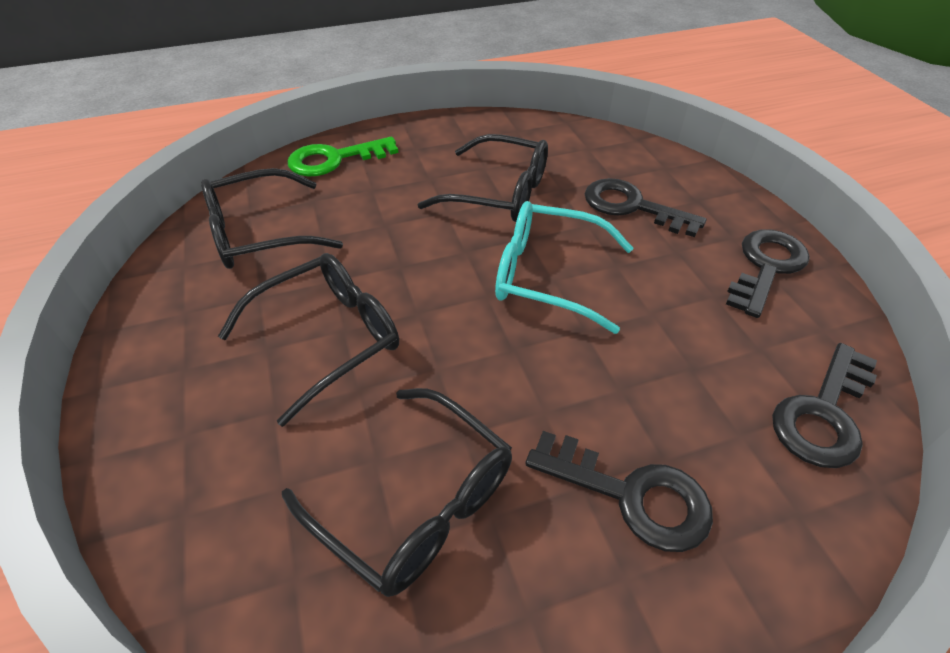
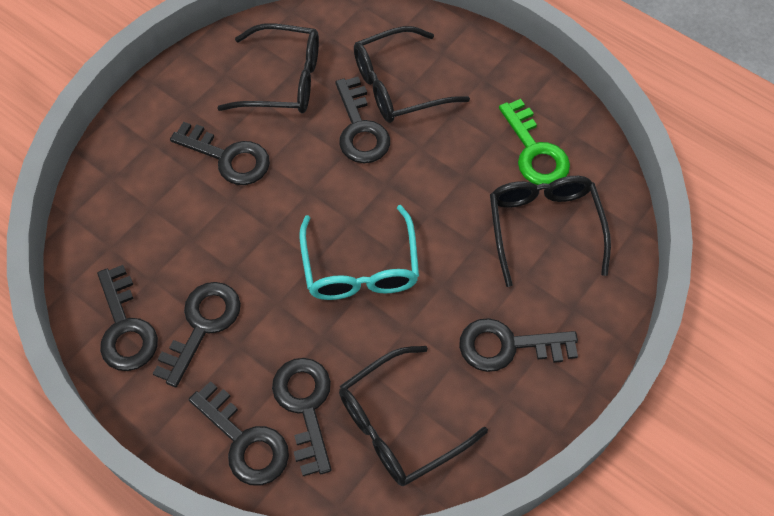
black key: 4 -> 7

